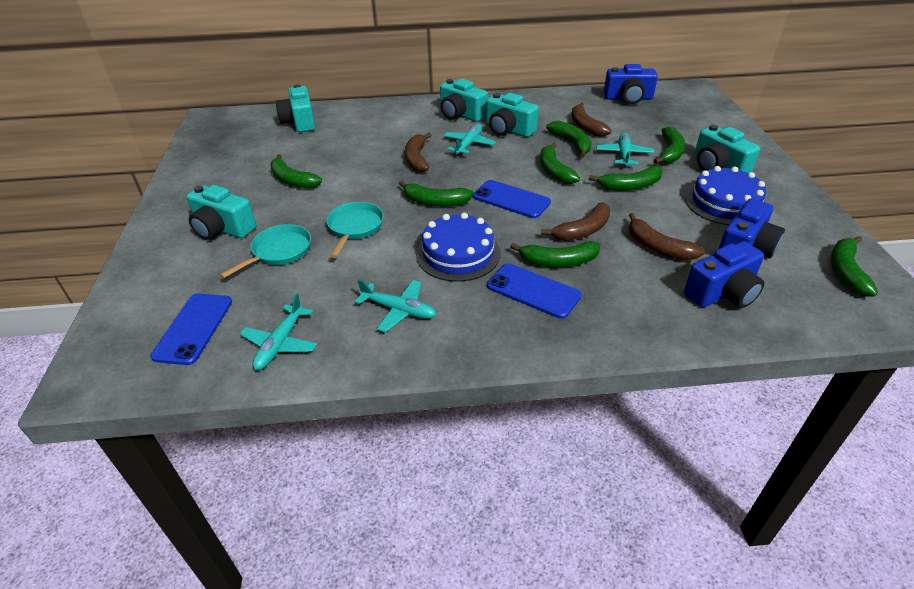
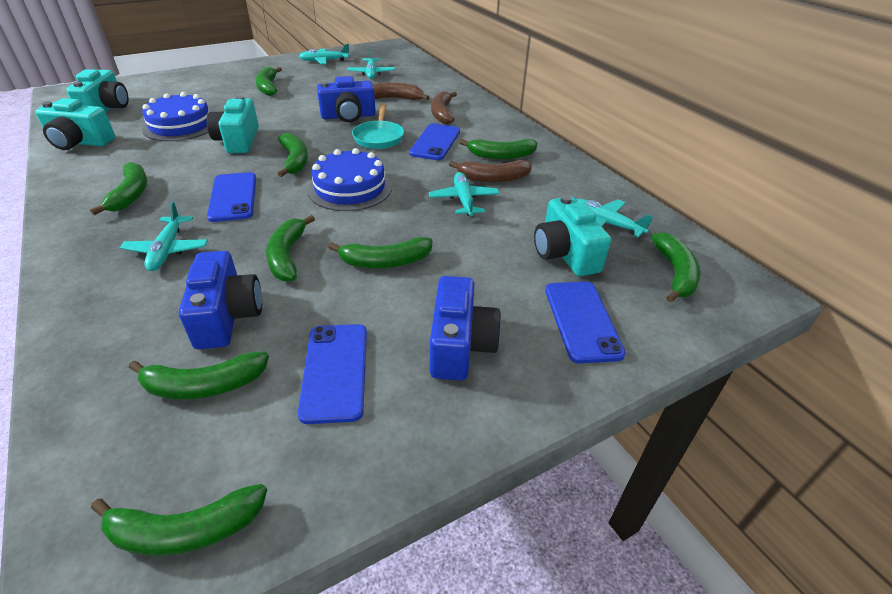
blue phone: 3 -> 4
brown banana: 4 -> 3
green banana: 8 -> 9
turquoise camera: 5 -> 4
turquoise pan: 2 -> 1
turquoise plane: 4 -> 5

